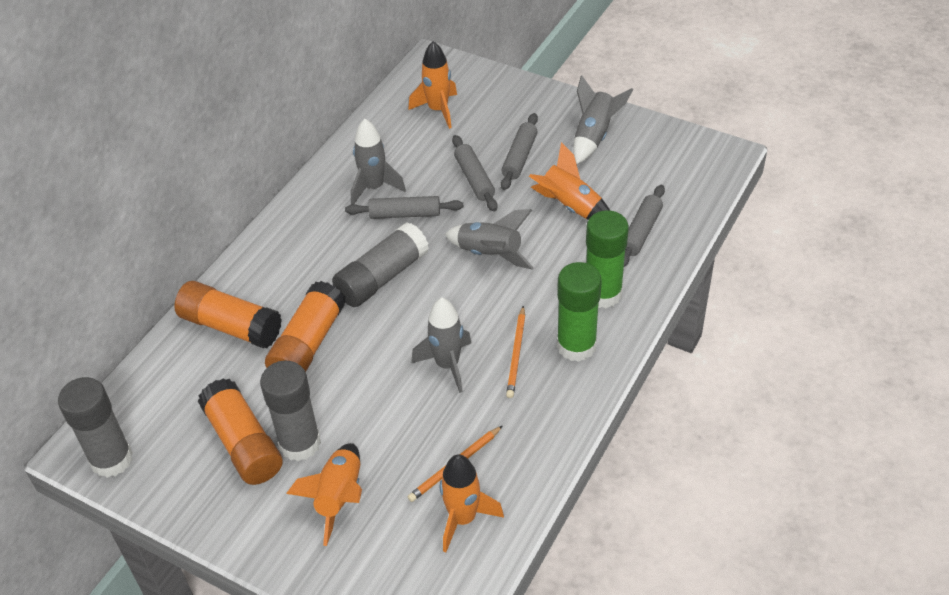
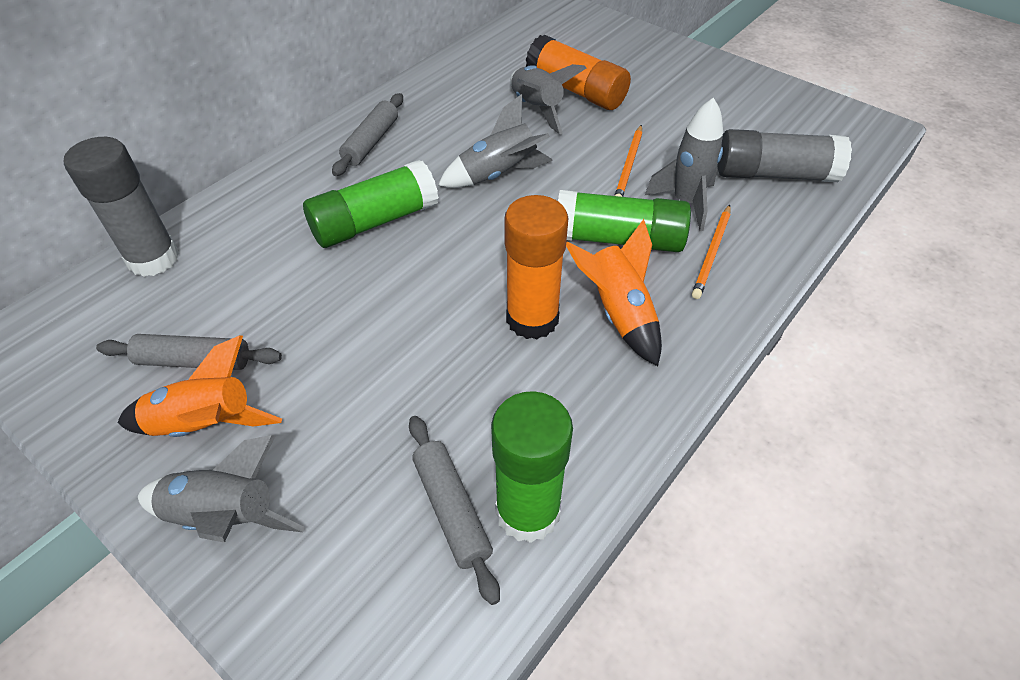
green glue stick: 2 -> 3
grey glue stick: 3 -> 2
grey rolling pin: 4 -> 3
orange glue stick: 3 -> 2
orange rocket: 4 -> 2

